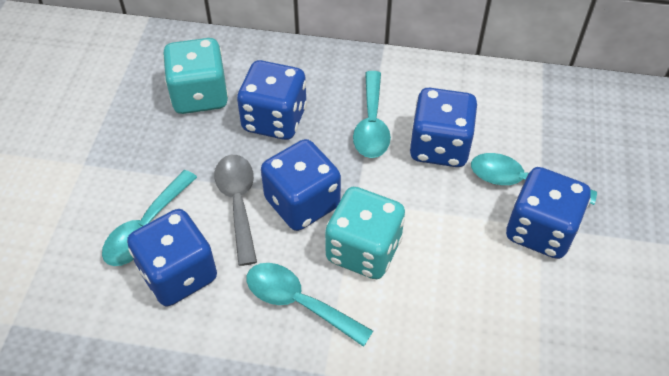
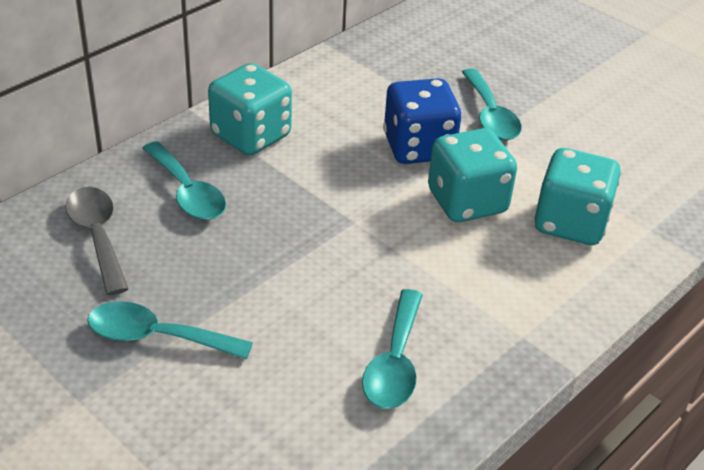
blue dice: 5 -> 1
turquoise dice: 2 -> 3

